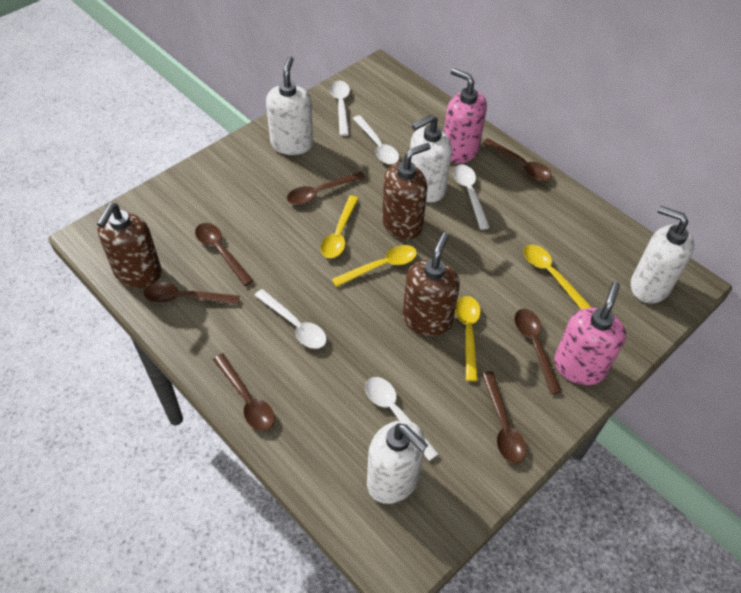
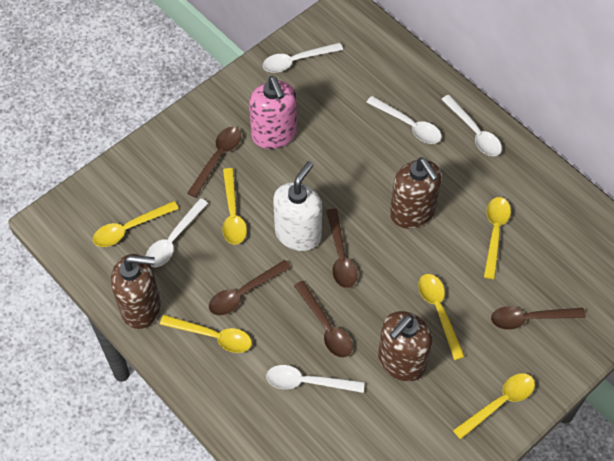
brown spoon: 7 -> 5
pink soap dispenser: 2 -> 1
white soap dispenser: 4 -> 1
yellow spoon: 4 -> 6

